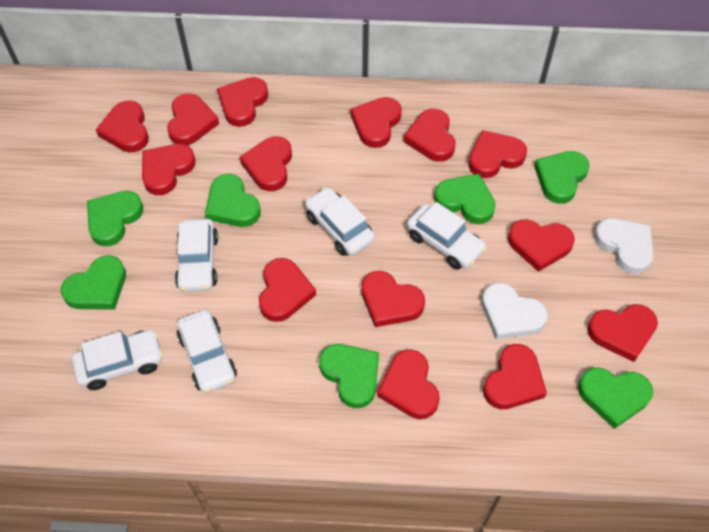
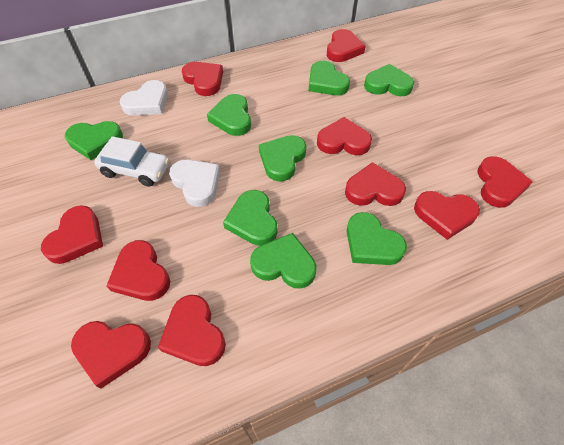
green heart: 7 -> 8
red heart: 14 -> 10
white car: 5 -> 1

